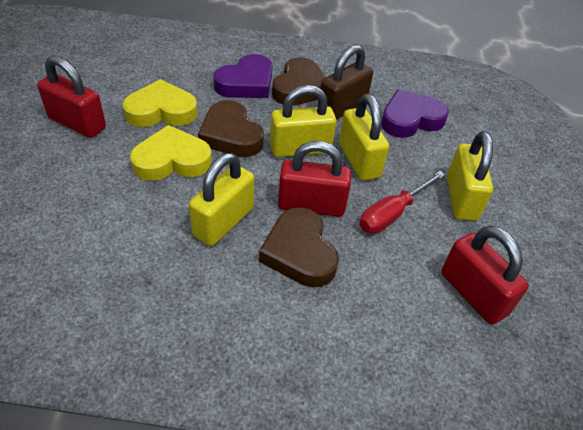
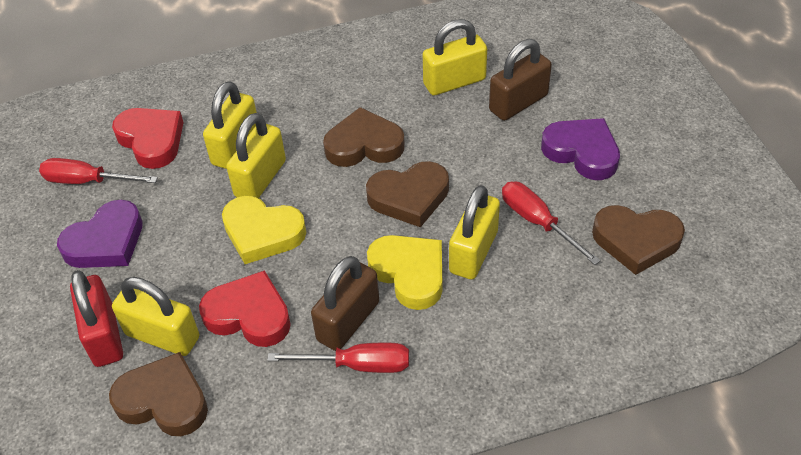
brown heart: 3 -> 4
brown padlock: 1 -> 2
red heart: 0 -> 2
red padlock: 3 -> 1
red screwdriver: 1 -> 3
yellow padlock: 4 -> 5

